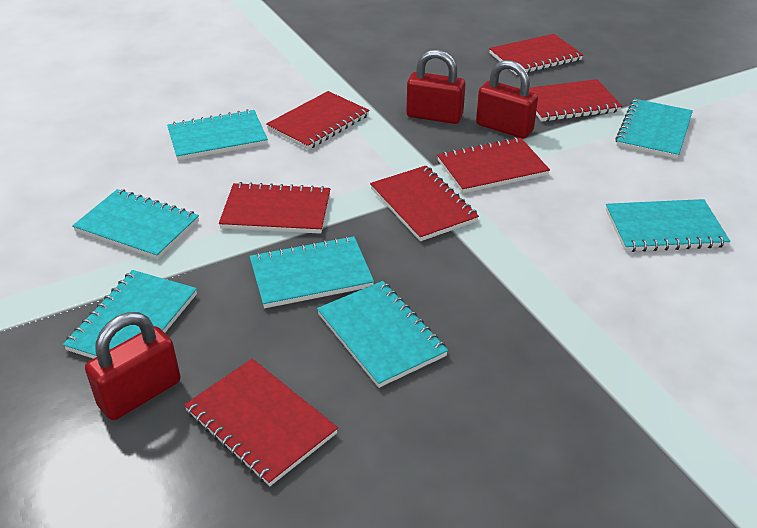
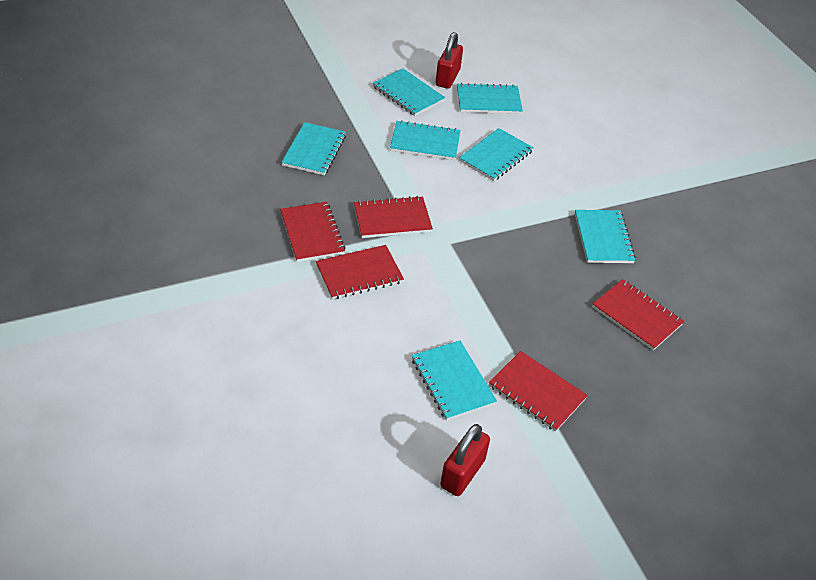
red notebook: 7 -> 5
red padlock: 3 -> 2

